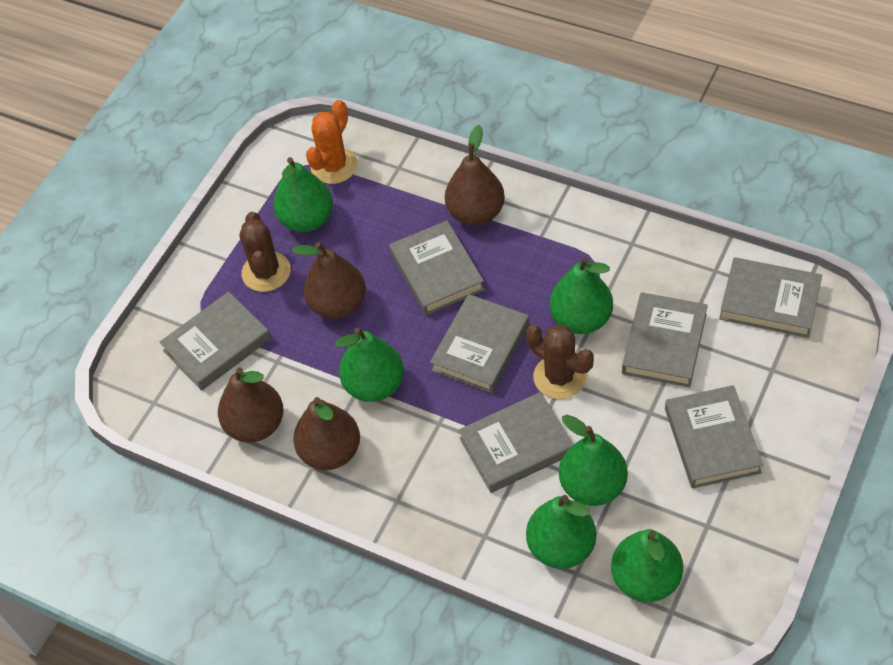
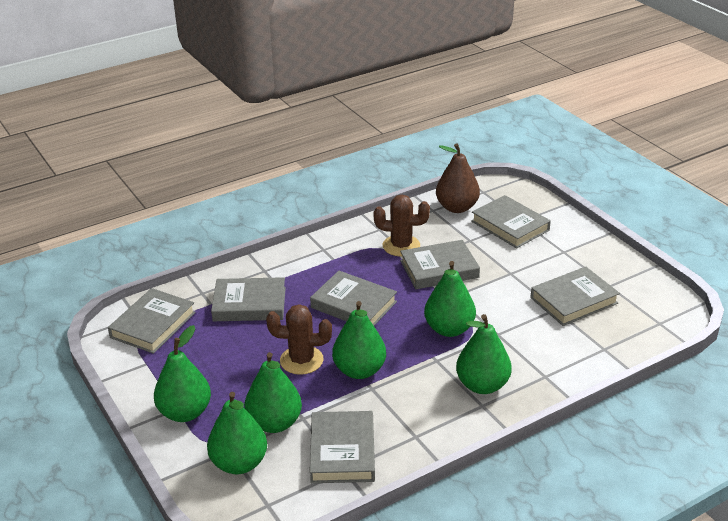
brown pear: 4 -> 1
orange cactus: 1 -> 0

